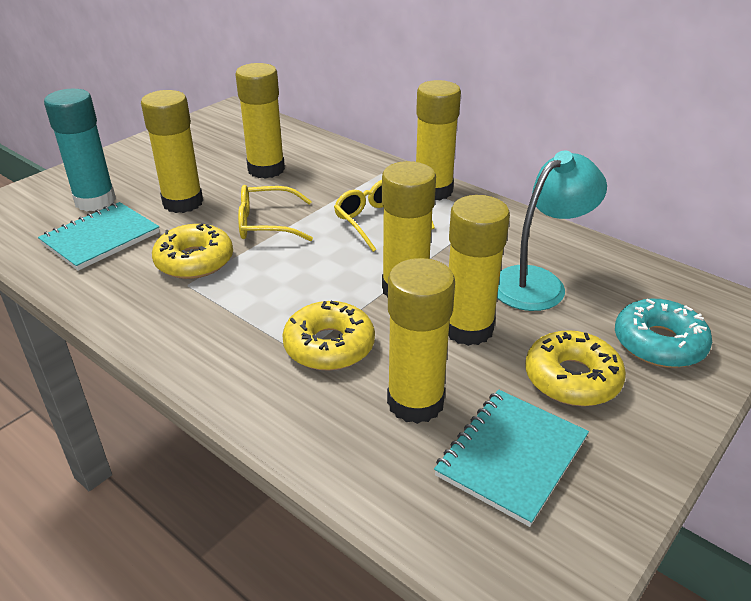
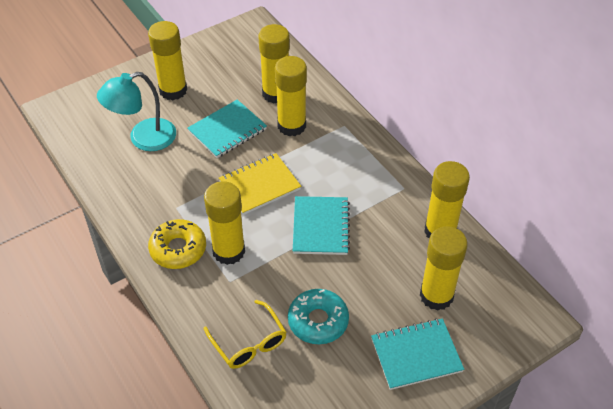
turquoise glue stick: 1 -> 0
turquoise notebook: 2 -> 3
yellow donut: 3 -> 1
yellow glasses: 2 -> 1
yellow notebook: 0 -> 1

